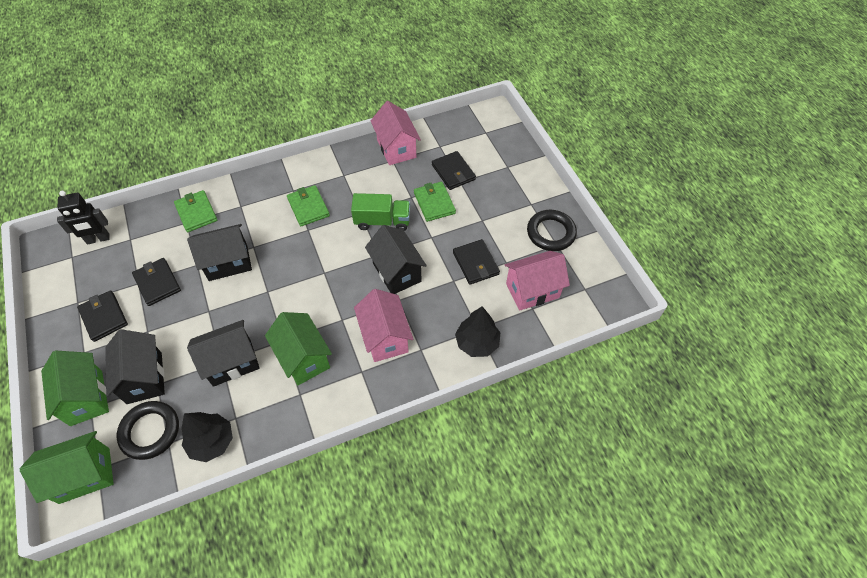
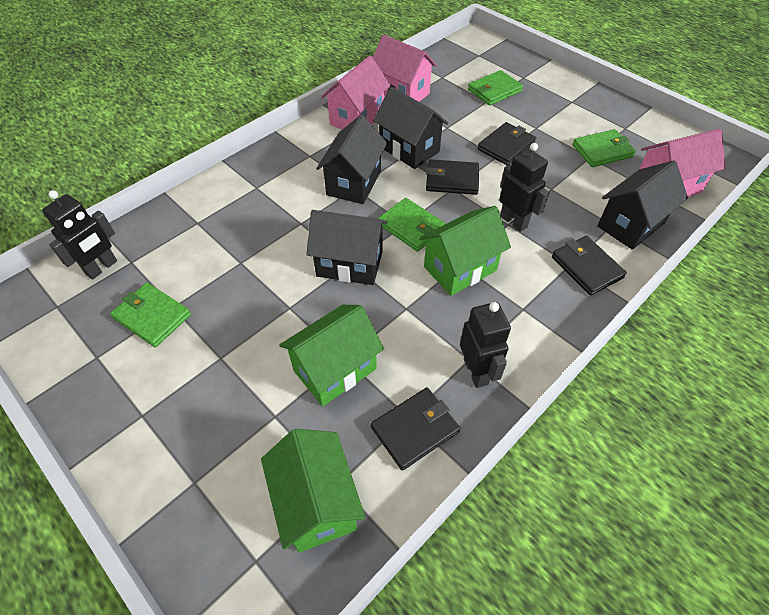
black ring: 2 -> 0
black robot: 1 -> 3
black tree: 2 -> 0
green truck: 1 -> 0
green wallet: 3 -> 4

